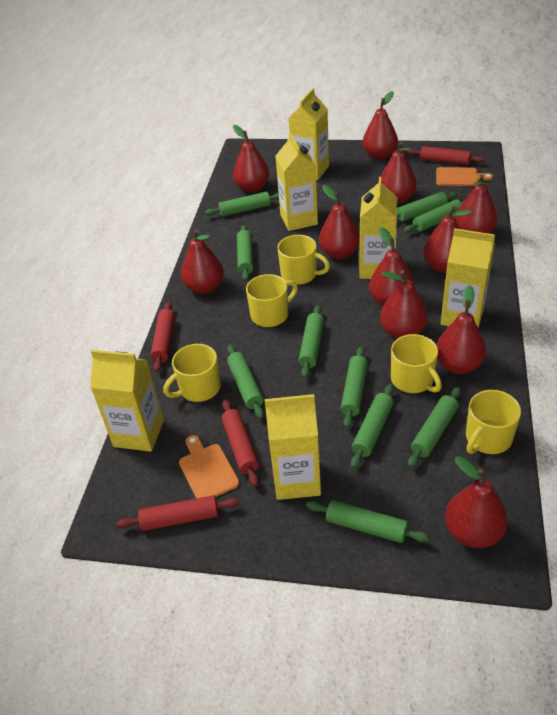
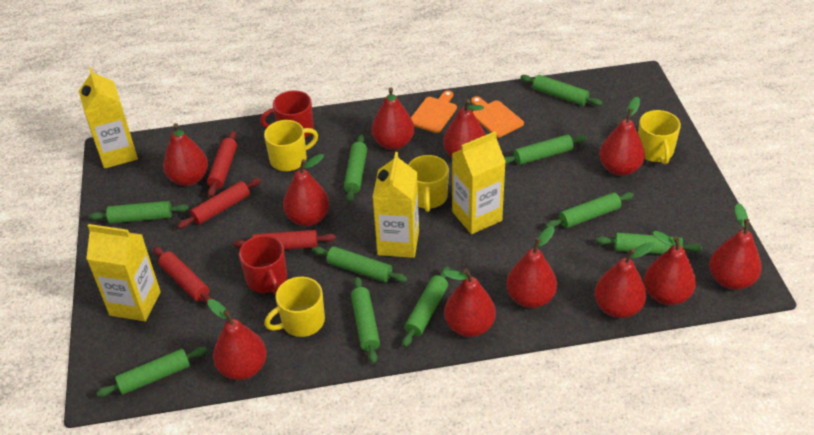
red mug: 0 -> 2
yellow carton: 6 -> 4
yellow mug: 5 -> 4

